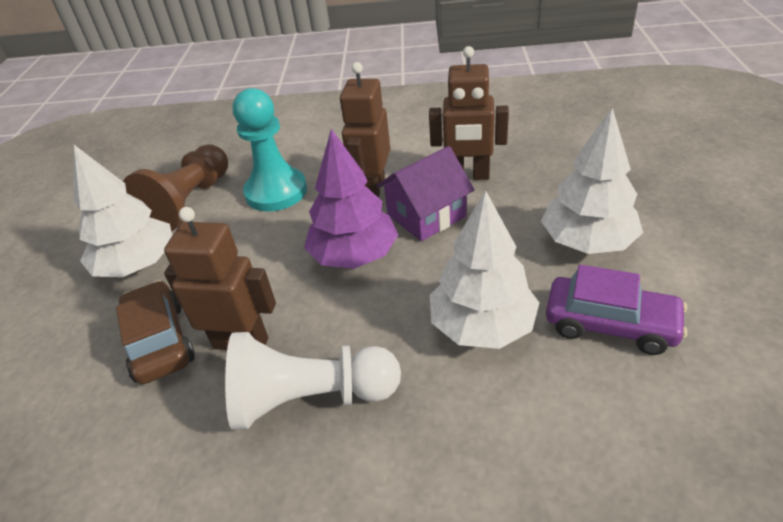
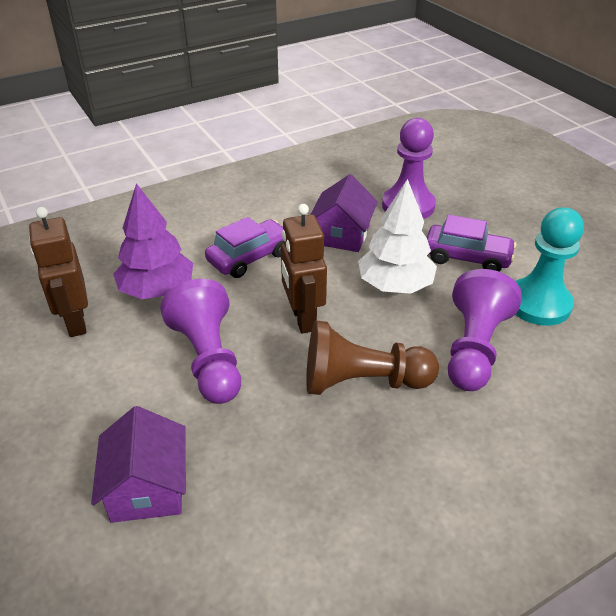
brown car: 1 -> 0
brown robot: 3 -> 2
purple car: 1 -> 2
purple house: 1 -> 2
purple pawn: 0 -> 3
white pawn: 1 -> 0
white tree: 3 -> 1

